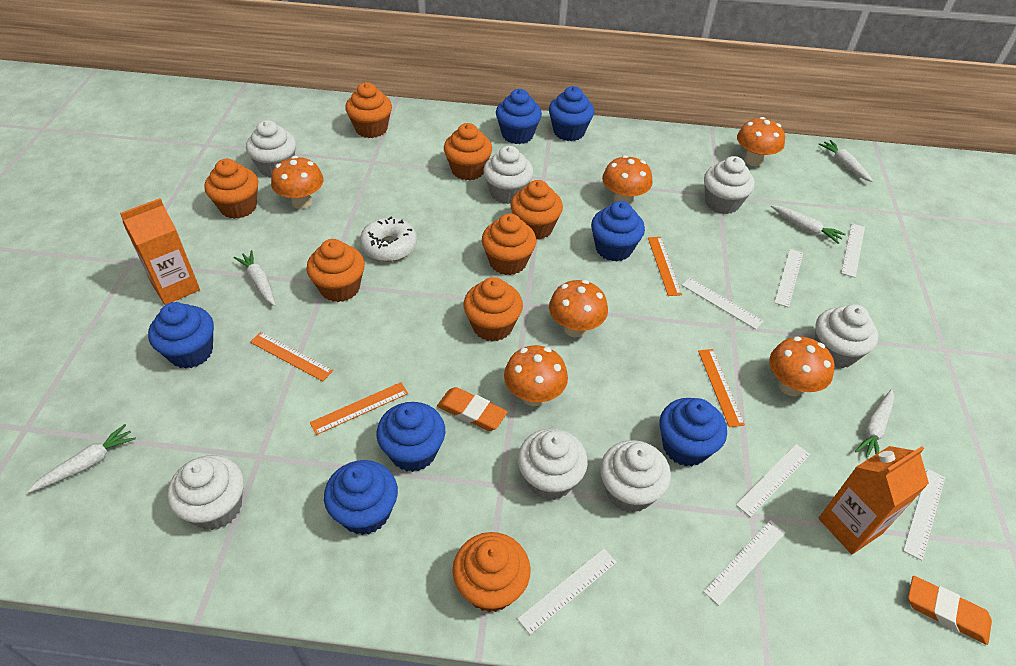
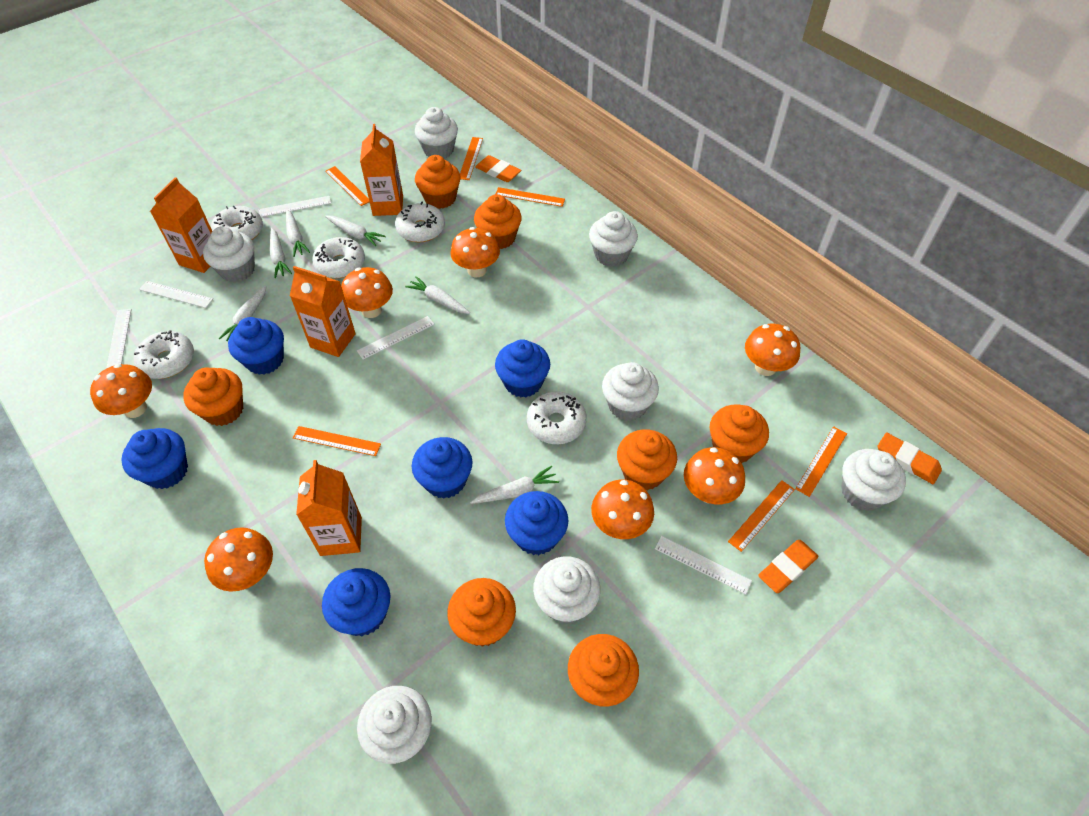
blue cupcake: 7 -> 6
orange carton: 2 -> 4
orange cupcake: 8 -> 7
orange eraser: 2 -> 3
orange mushroom: 6 -> 7
orange ruler: 4 -> 6
white carrot: 5 -> 6
white donut: 1 -> 5
white ruler: 7 -> 5

